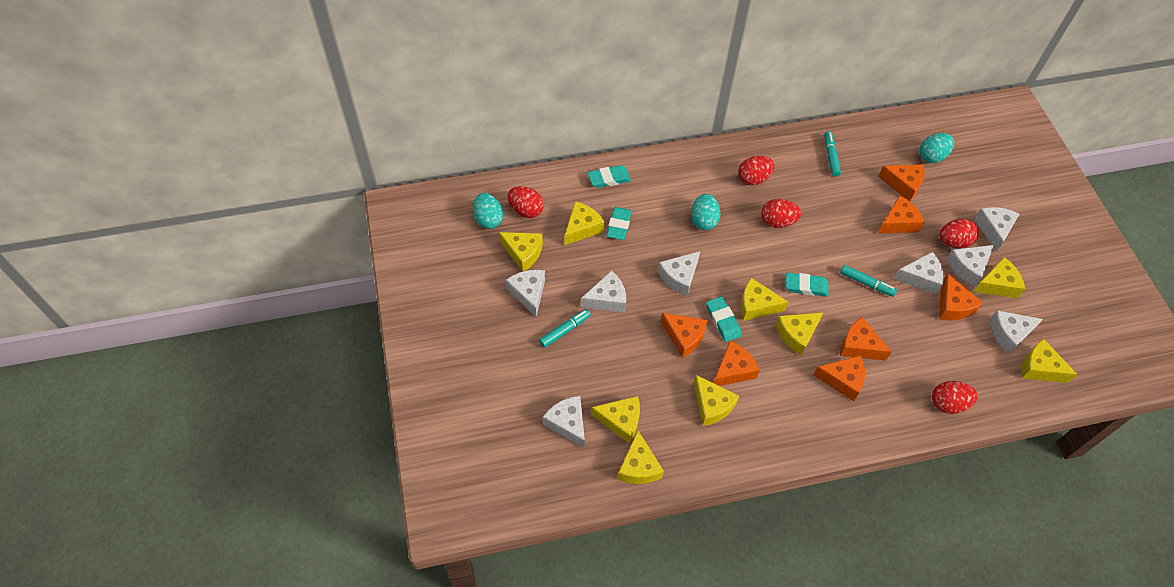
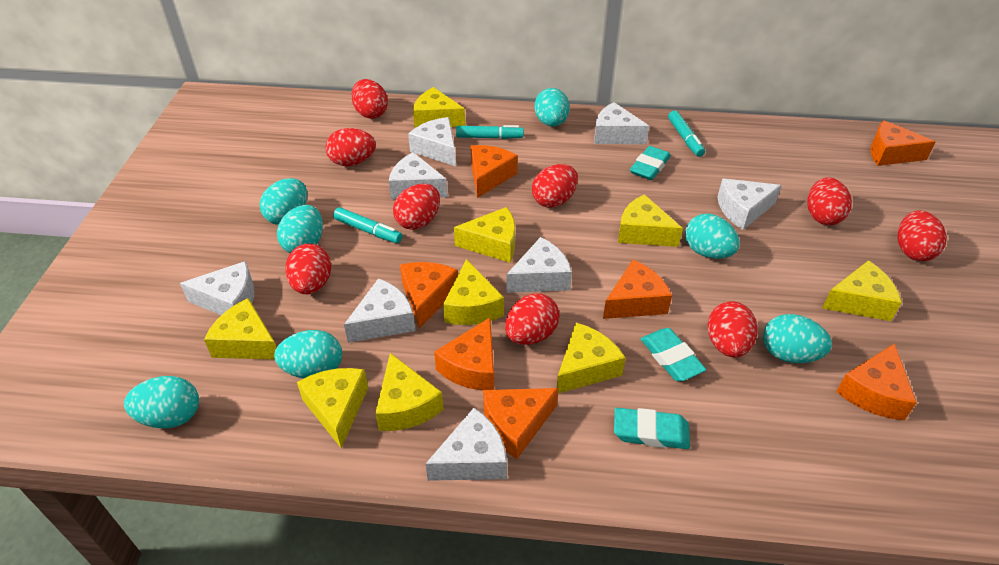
red egg: 5 -> 9
turquoise egg: 3 -> 7
turquoise eraser: 4 -> 3

